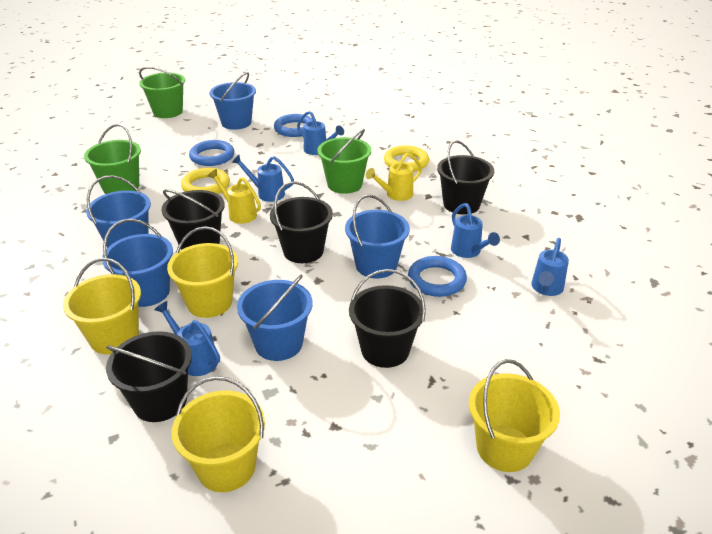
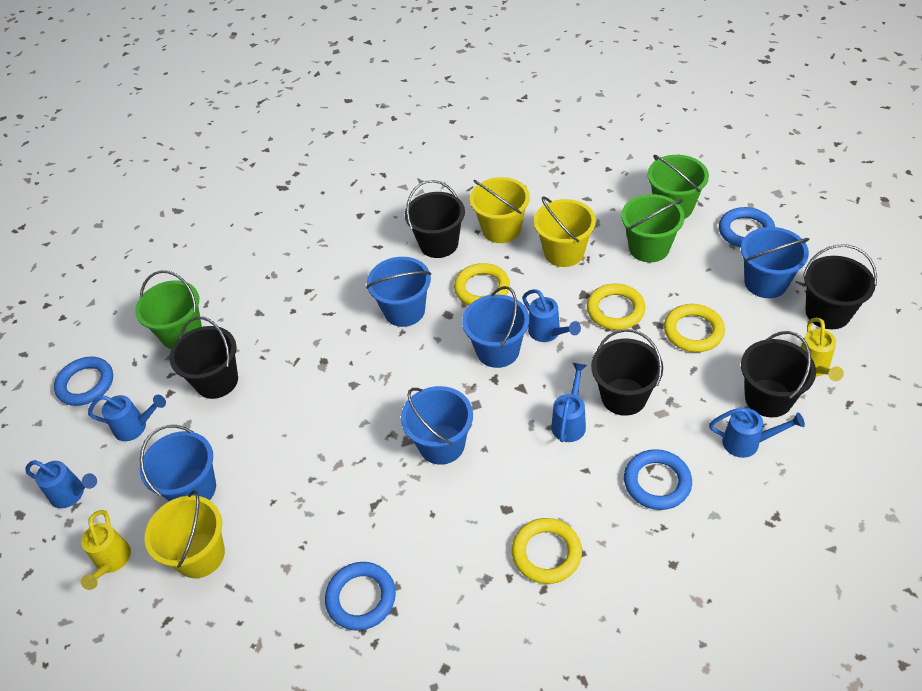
blue ring: 3 -> 4
yellow bucket: 4 -> 3
yellow ring: 2 -> 4

